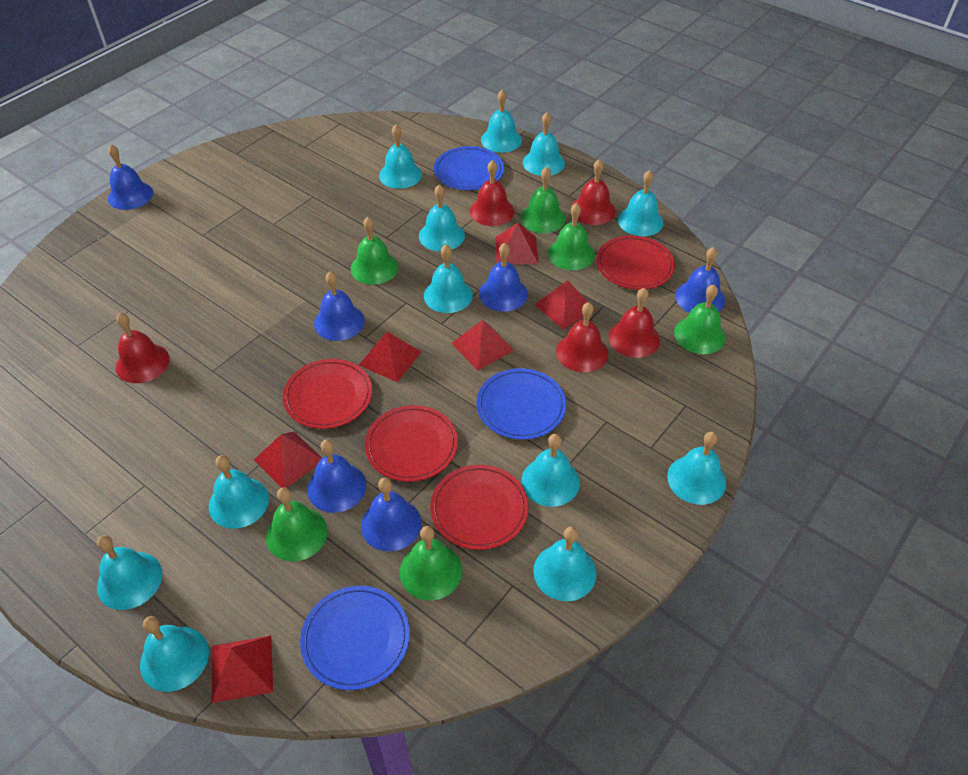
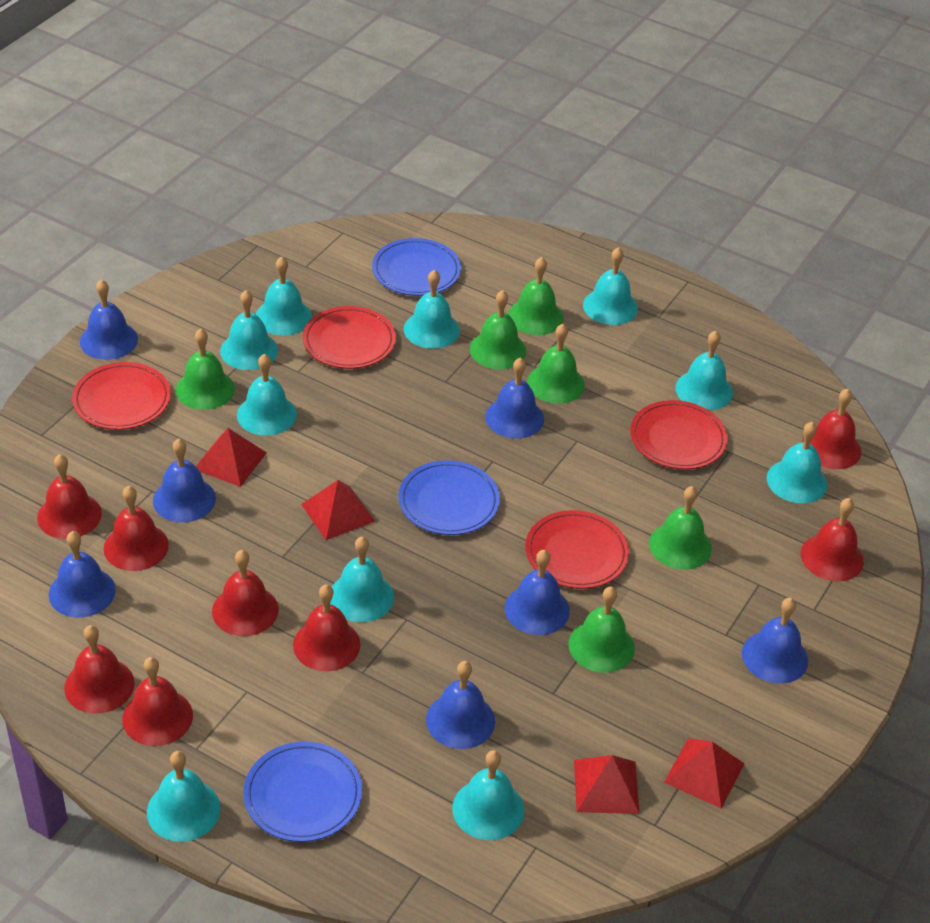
blue bell: 6 -> 7
red bell: 5 -> 8
red pyramid: 6 -> 4
turquoise bell: 12 -> 10

